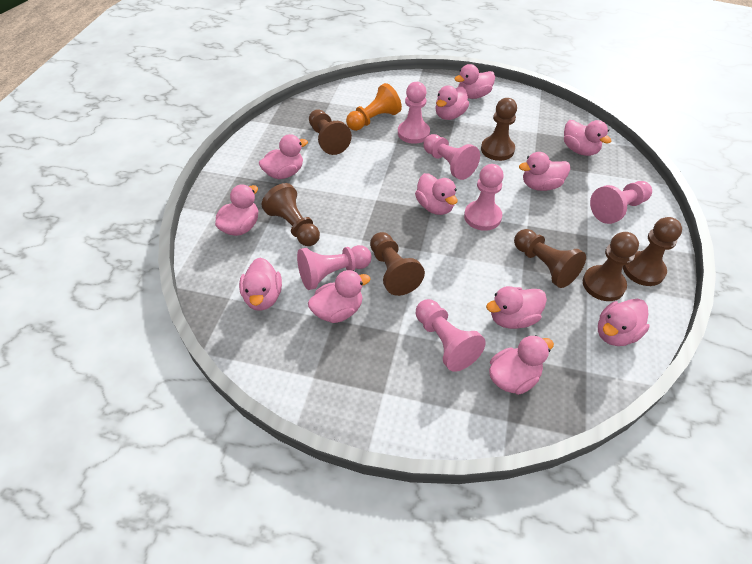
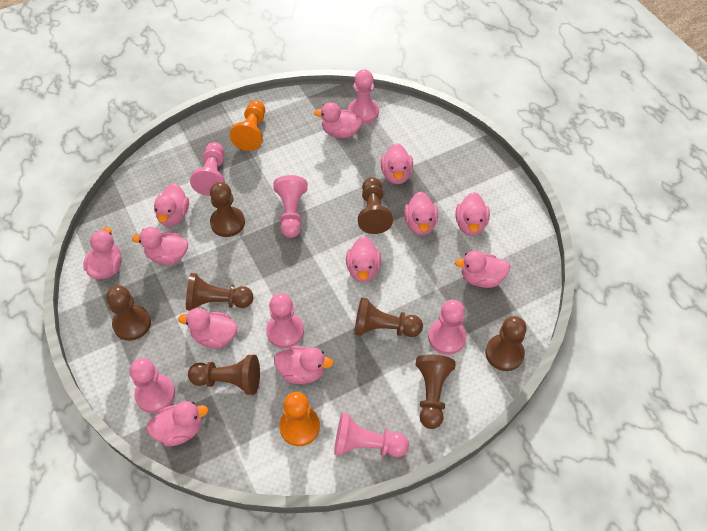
brown pawn: 7 -> 8
orange pawn: 1 -> 2
pink pawn: 6 -> 7

